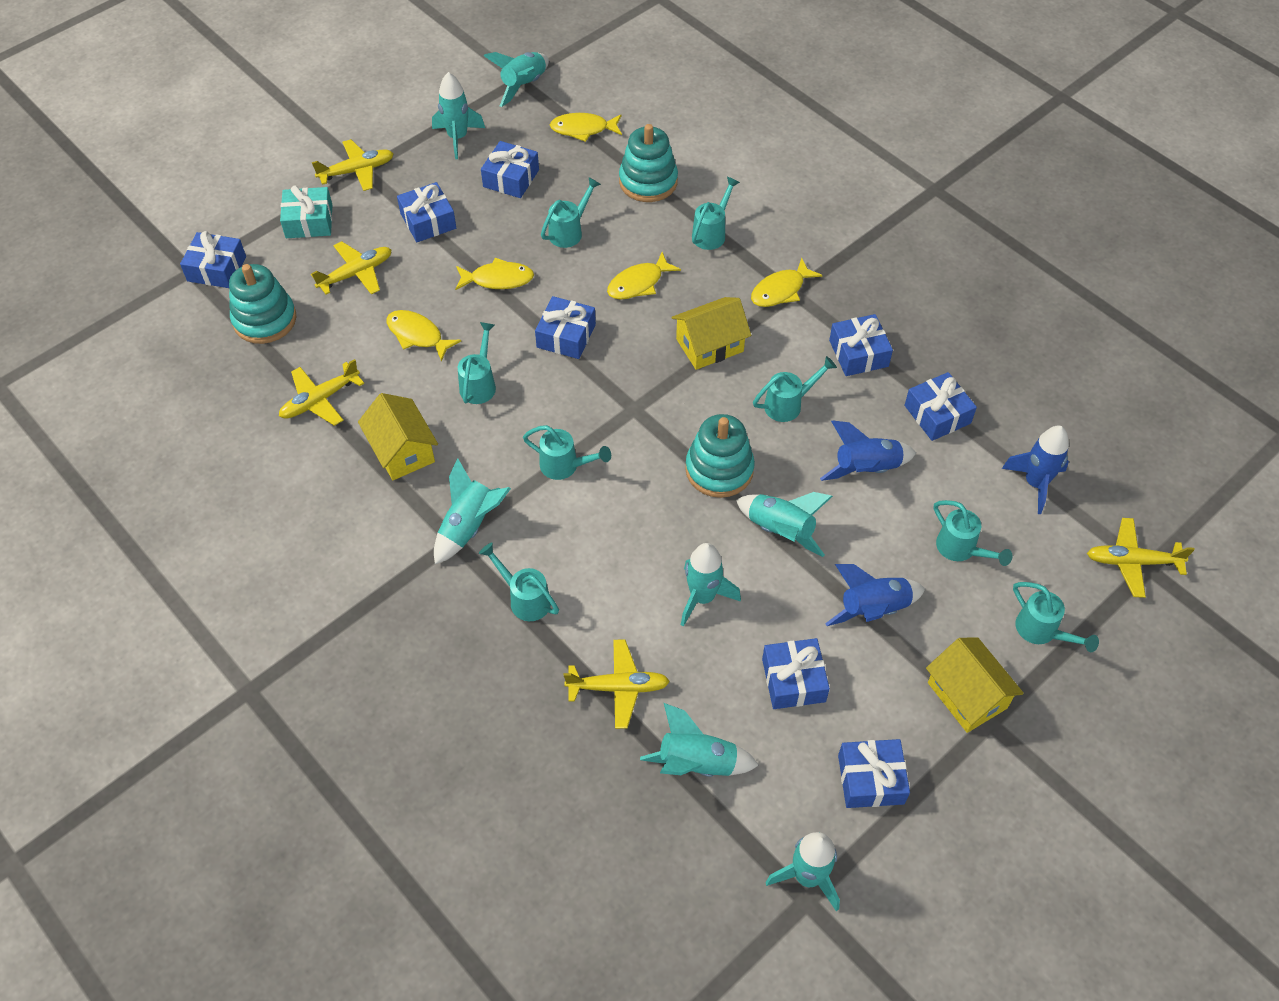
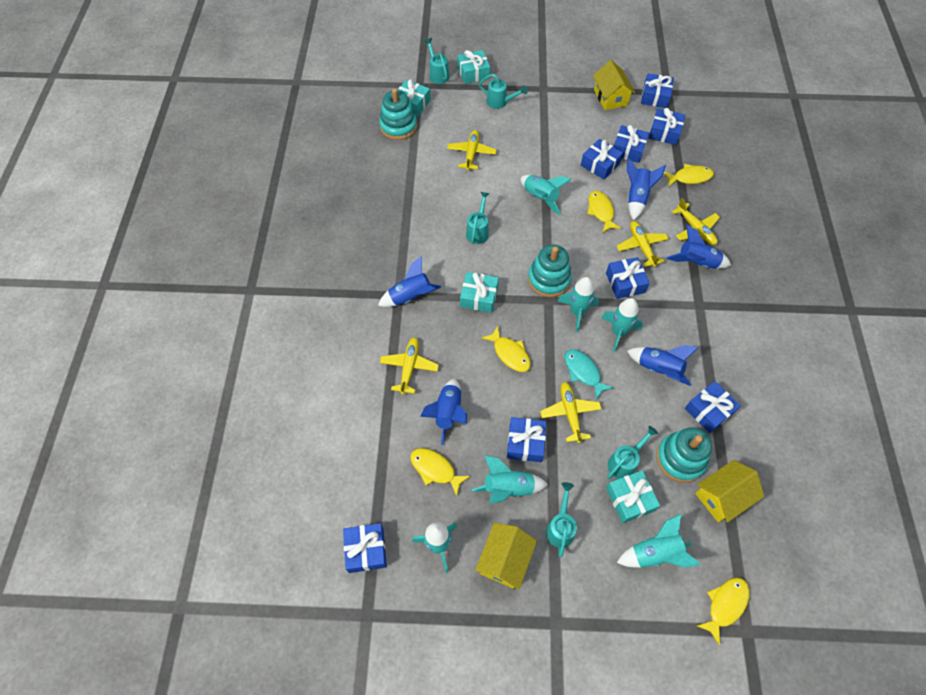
blue rocket: 3 -> 5
turquoise fish: 0 -> 1
turquoise gift: 1 -> 4
turquoise rocket: 7 -> 6
turquoise watering can: 8 -> 5

